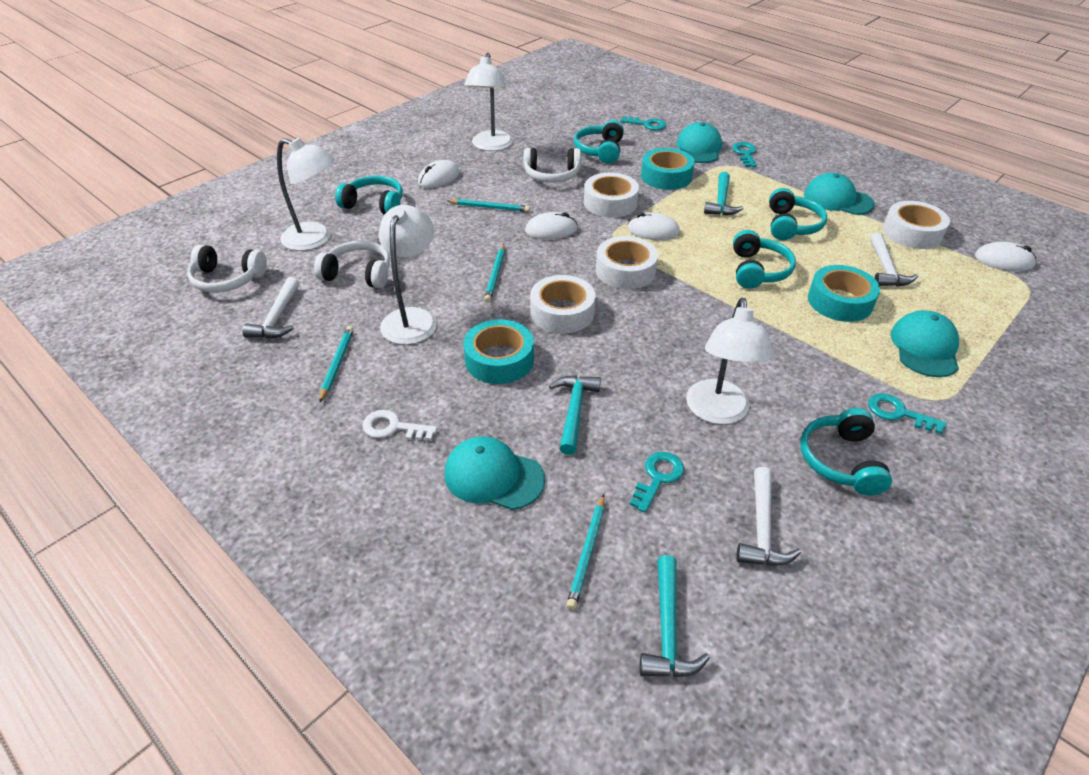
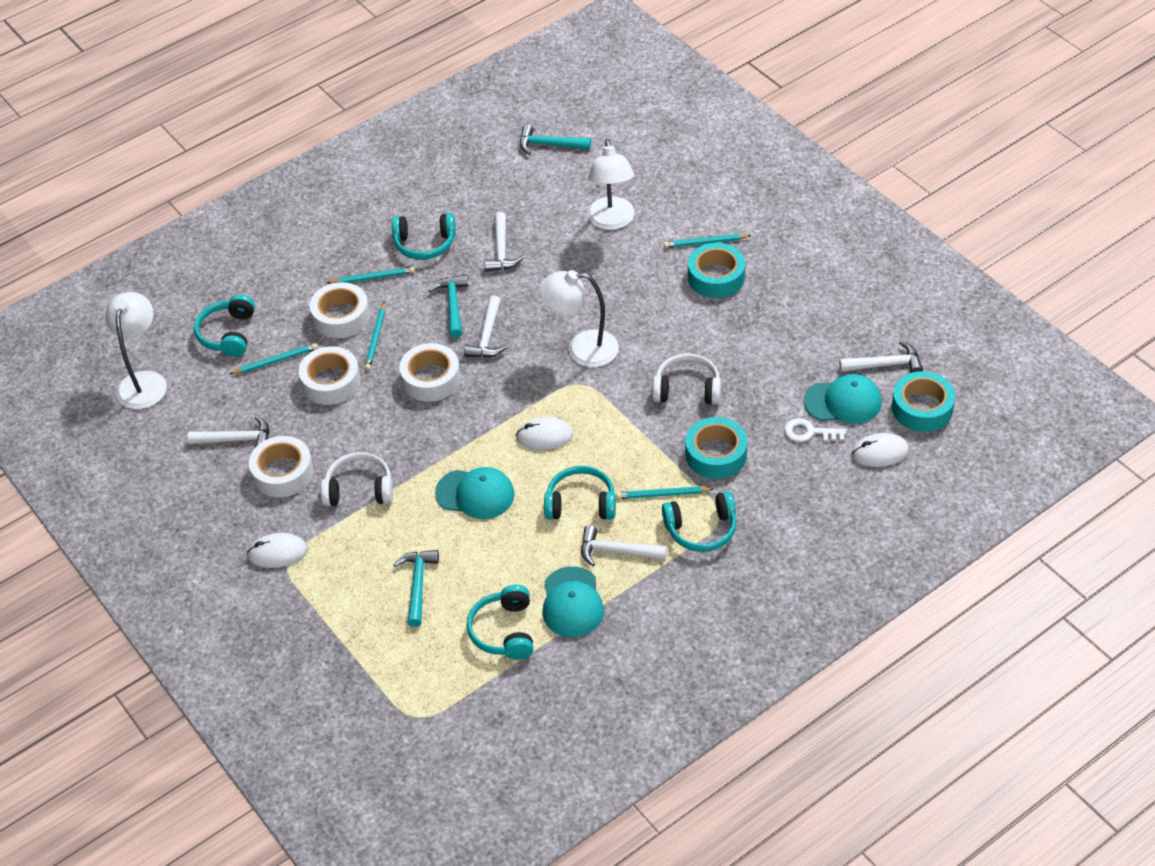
turquoise cap: 4 -> 3
turquoise key: 4 -> 0
turquoise pencil: 4 -> 5
white hammer: 3 -> 5
white headphones: 3 -> 2
white lamp: 4 -> 3
white mouse: 4 -> 3

